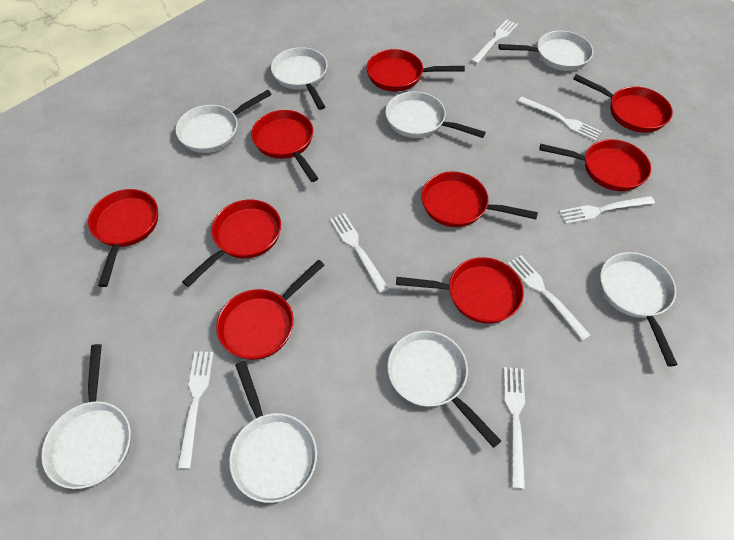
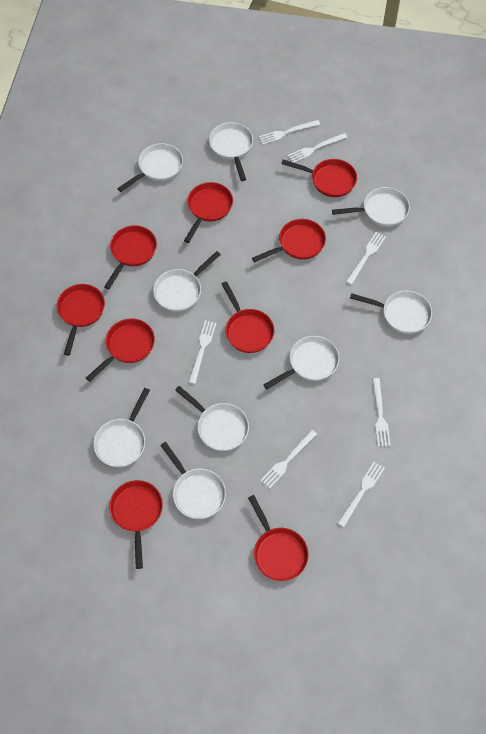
white pan: 8 -> 9

